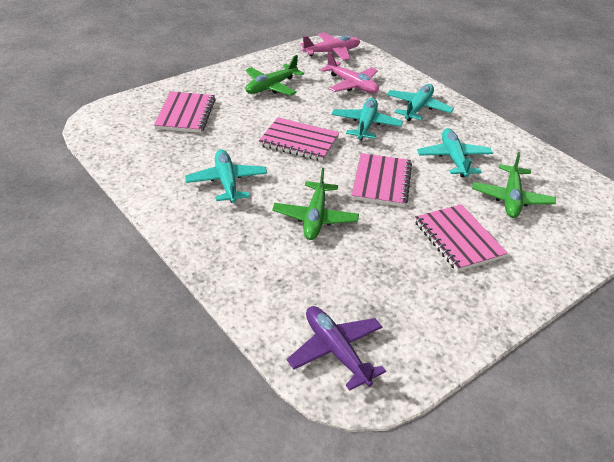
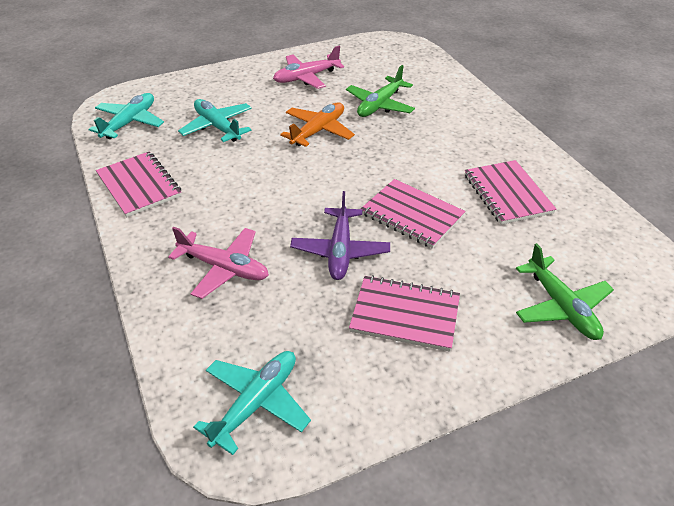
green plane: 3 -> 2
orange plane: 0 -> 1
turquoise plane: 4 -> 3

